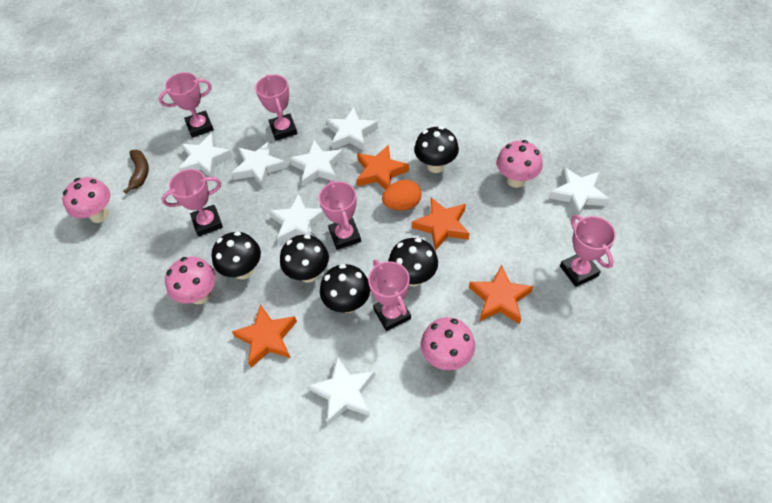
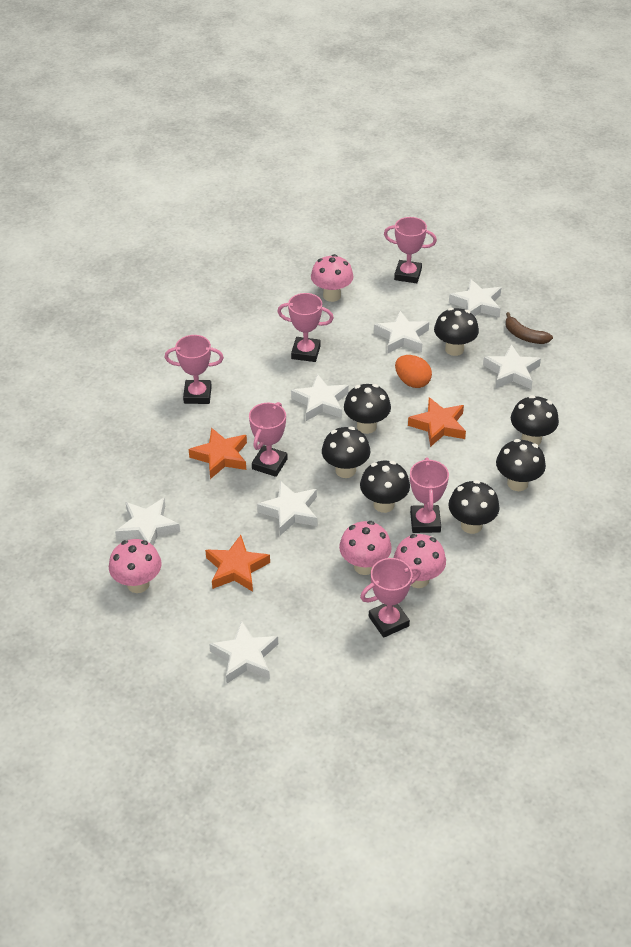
black mushroom: 5 -> 7
orange star: 4 -> 3

